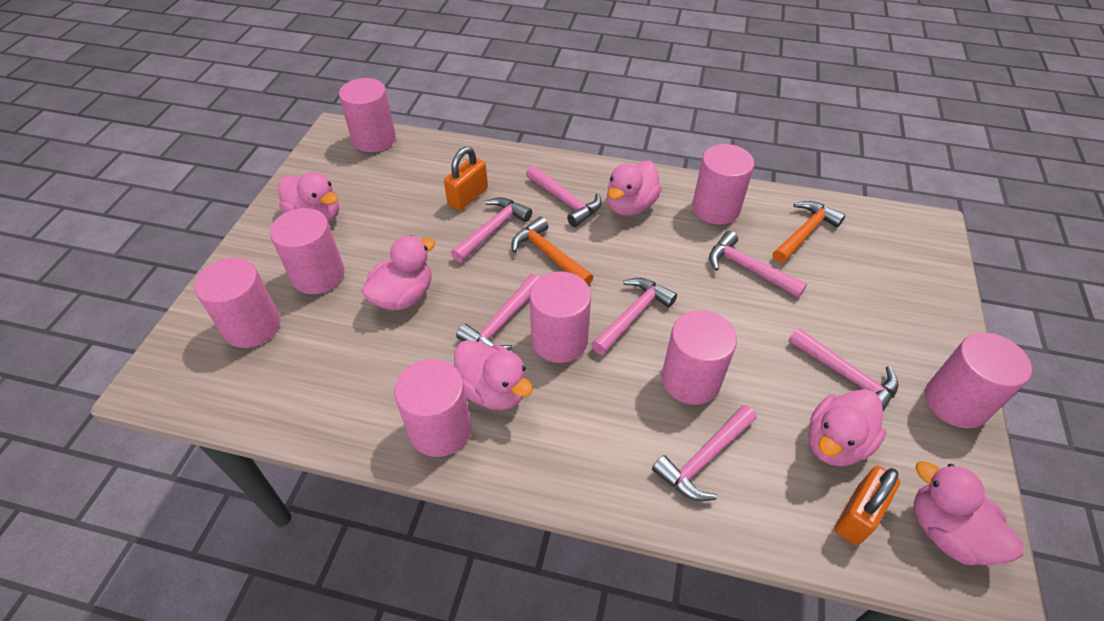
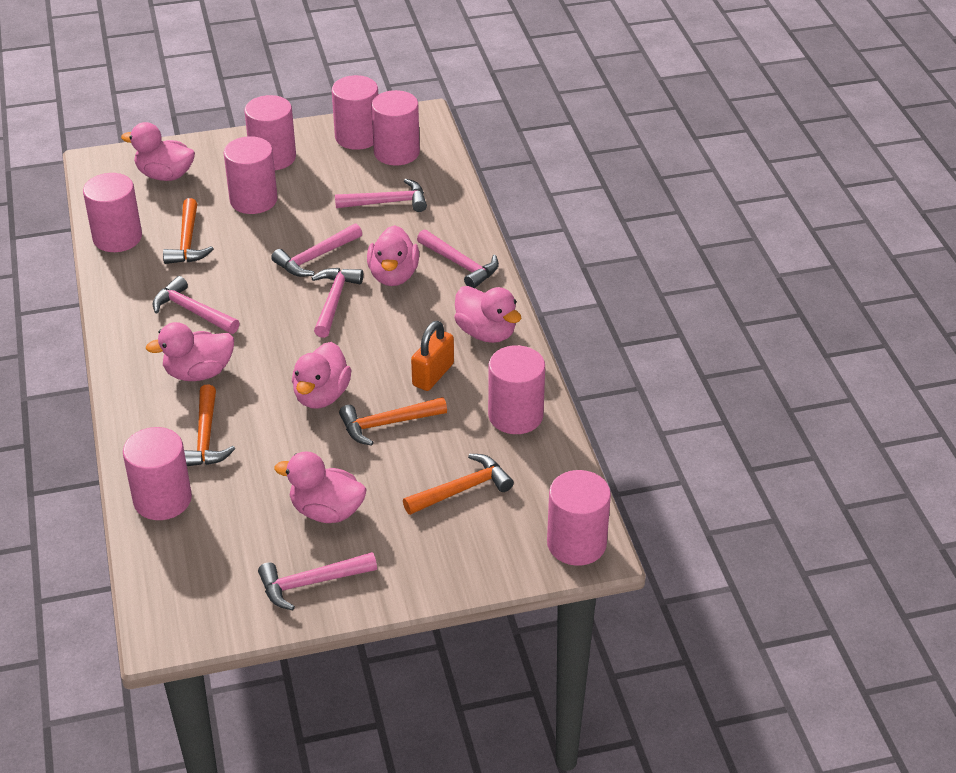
orange hammer: 2 -> 4
orange padlock: 2 -> 1
pink hammer: 7 -> 6

